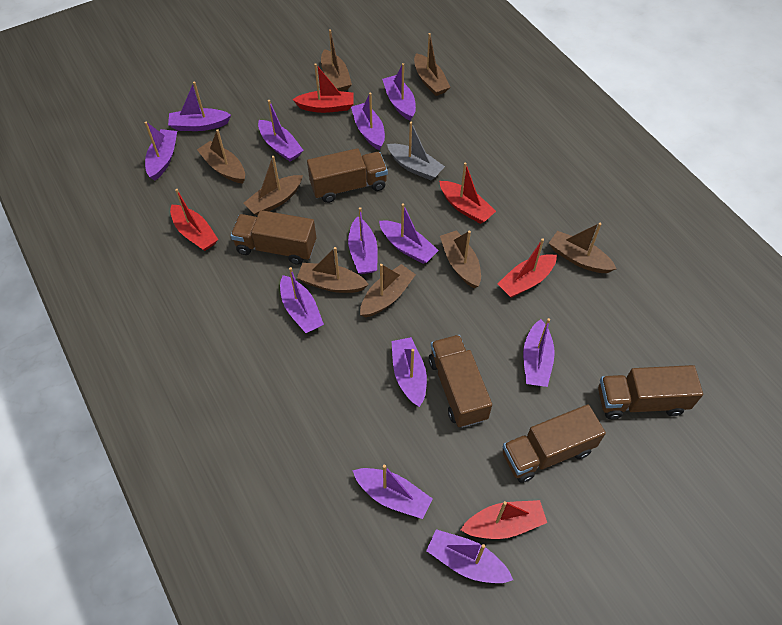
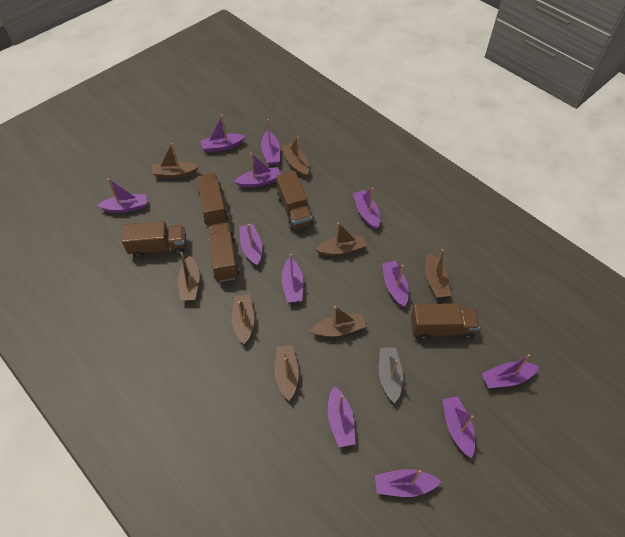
red boat: 5 -> 0

